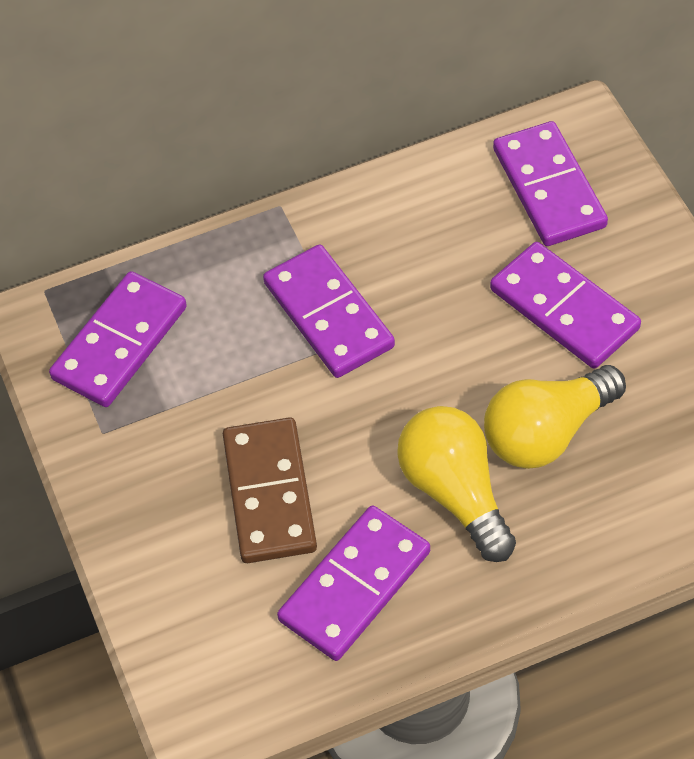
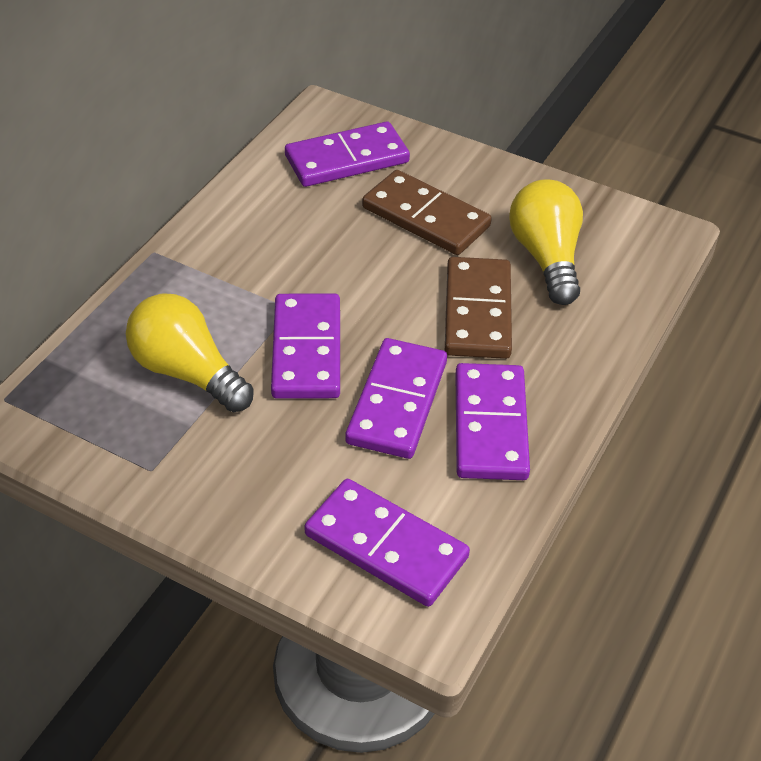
brown domino: 1 -> 2

